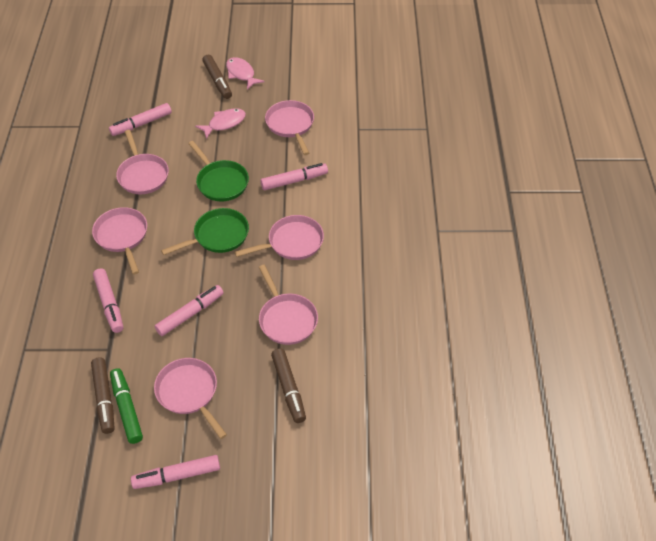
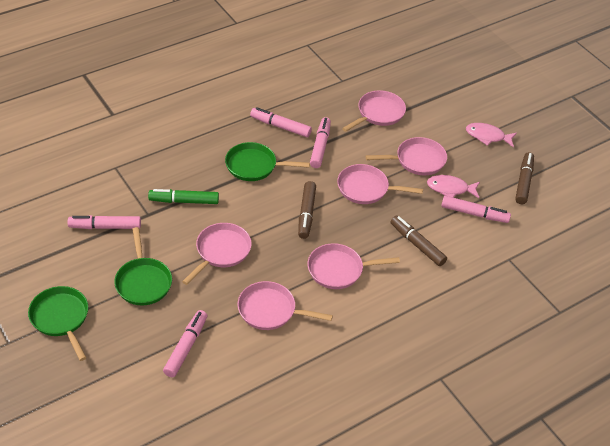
green pan: 2 -> 3

